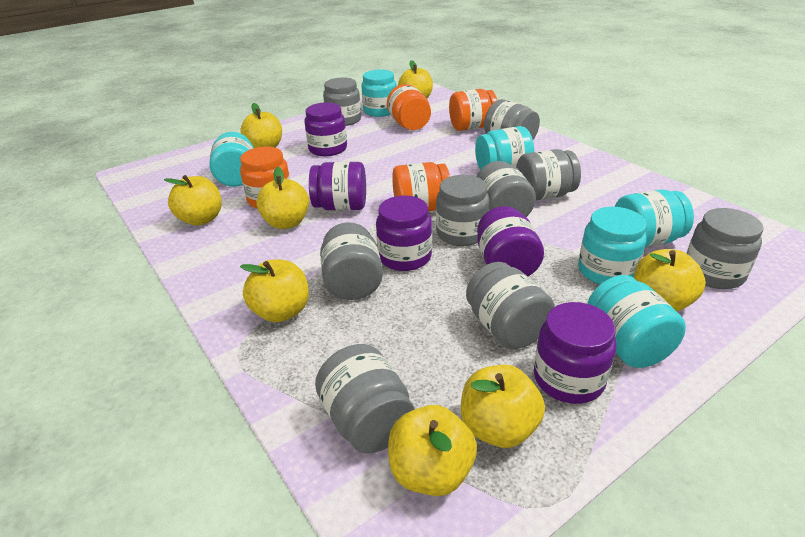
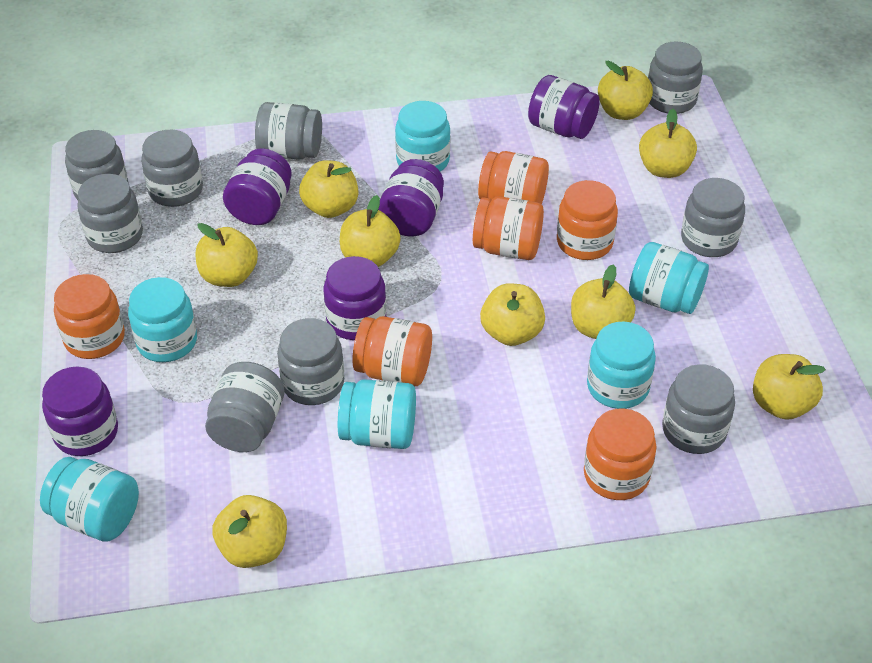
orange jar: 4 -> 6
yellow apple: 8 -> 9

